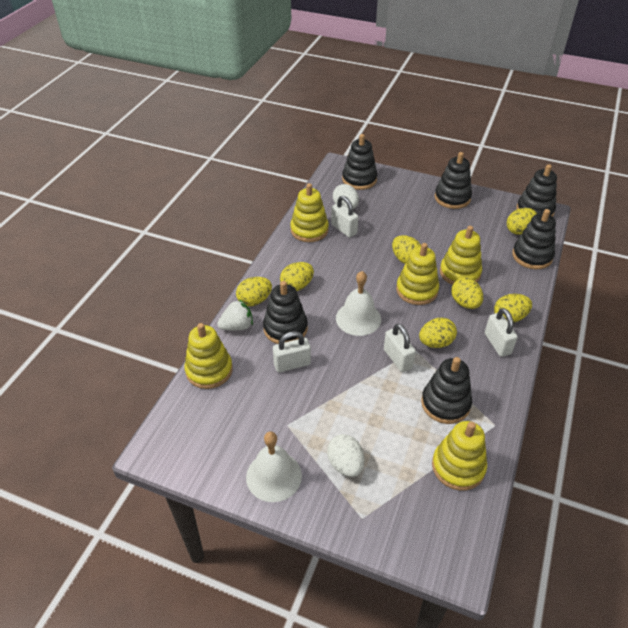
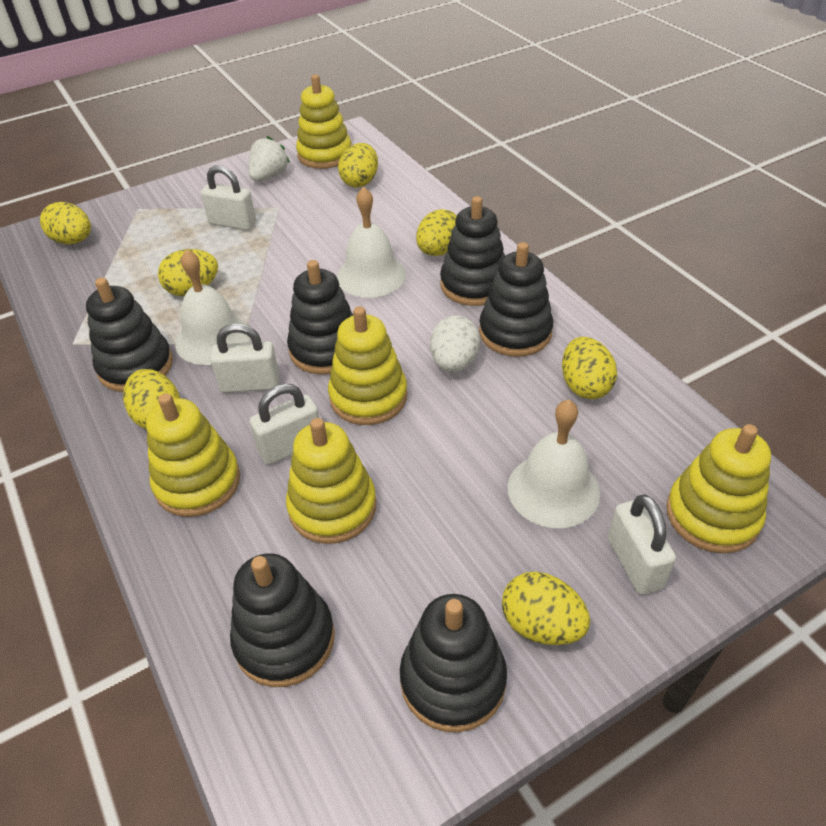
white bell: 2 -> 3
white egg: 2 -> 1

